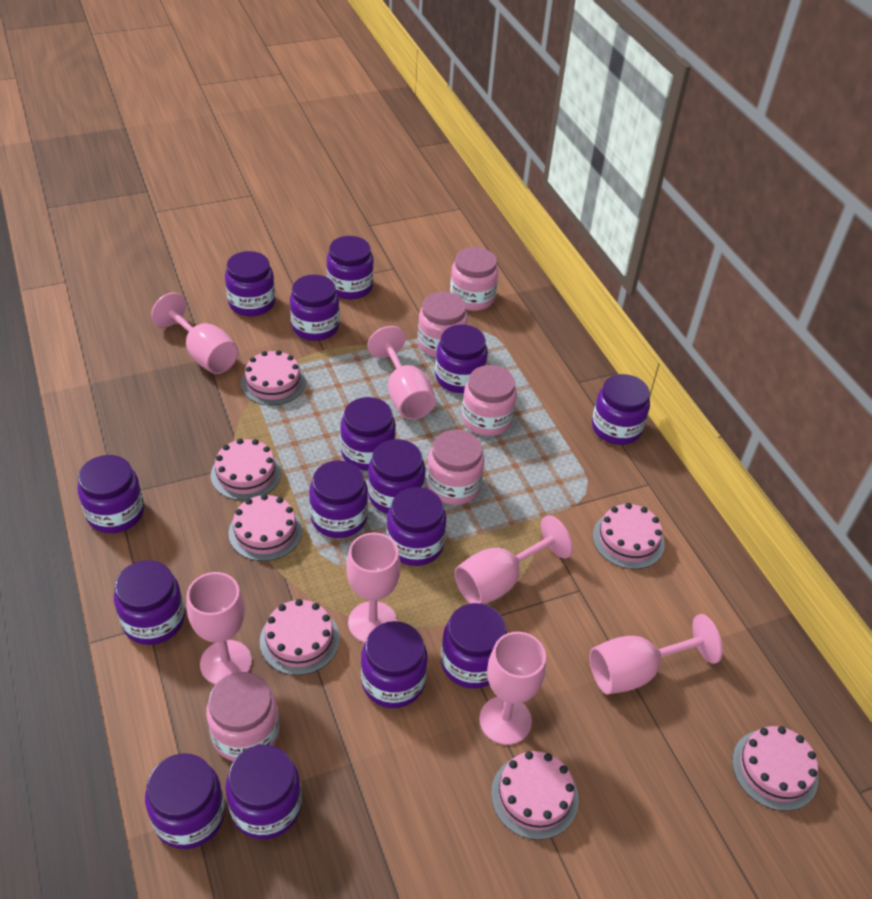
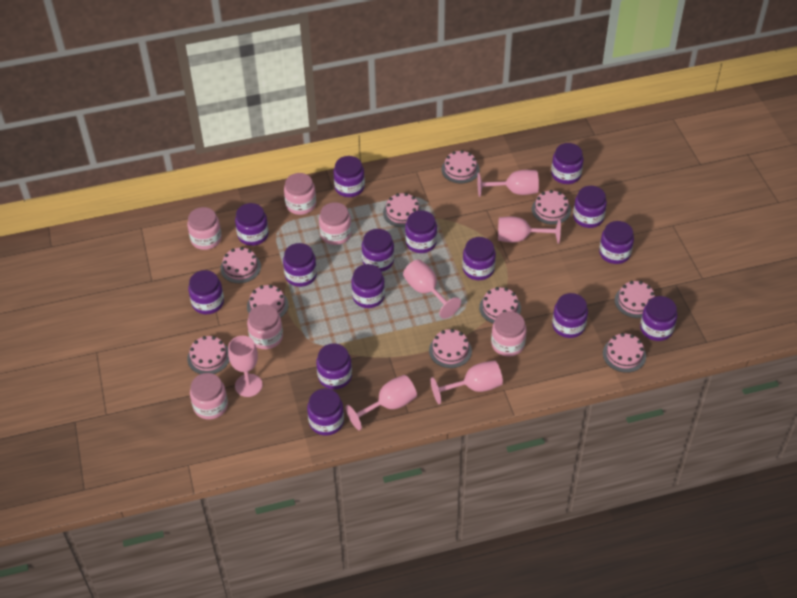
pink cake: 7 -> 10
pink goblet: 7 -> 6
pink jar: 5 -> 6

